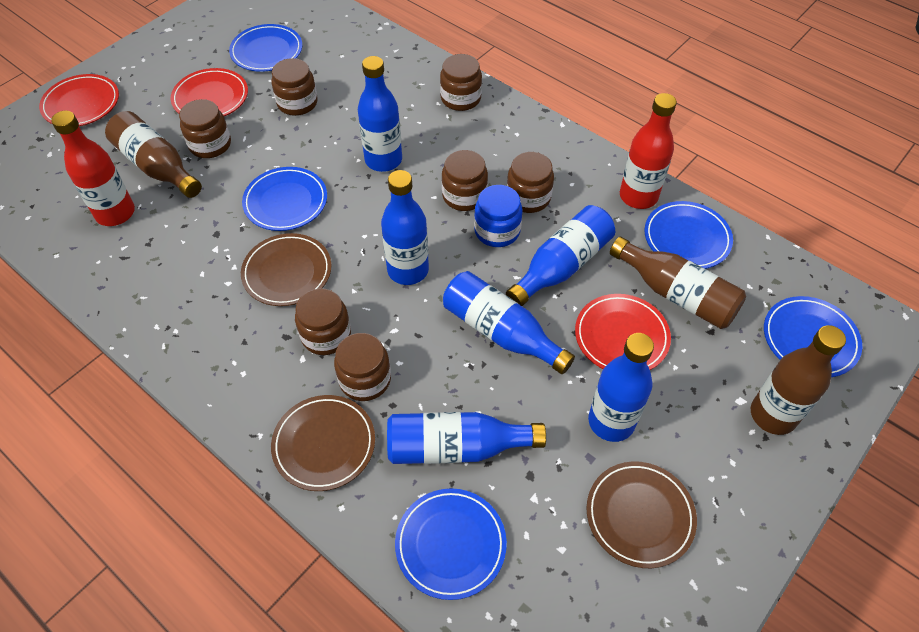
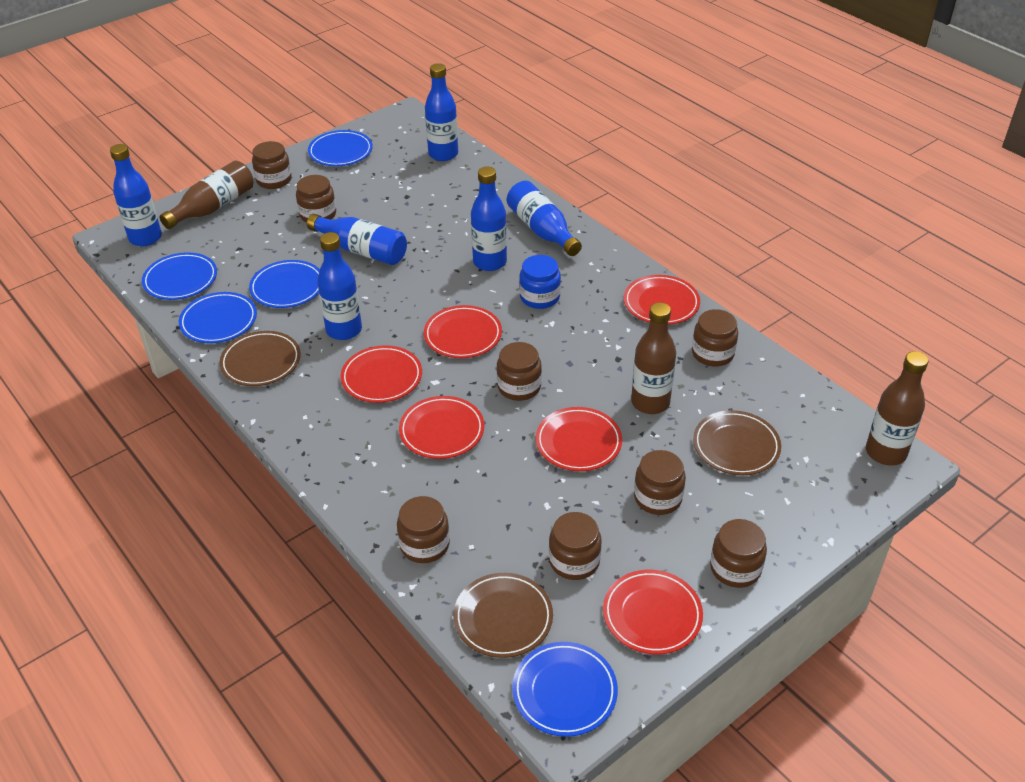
brown jar: 7 -> 8
red bottle: 2 -> 0
red plate: 3 -> 6

